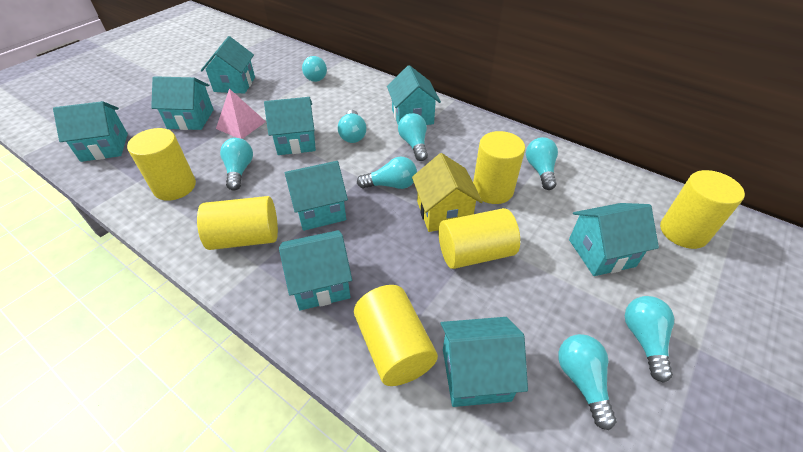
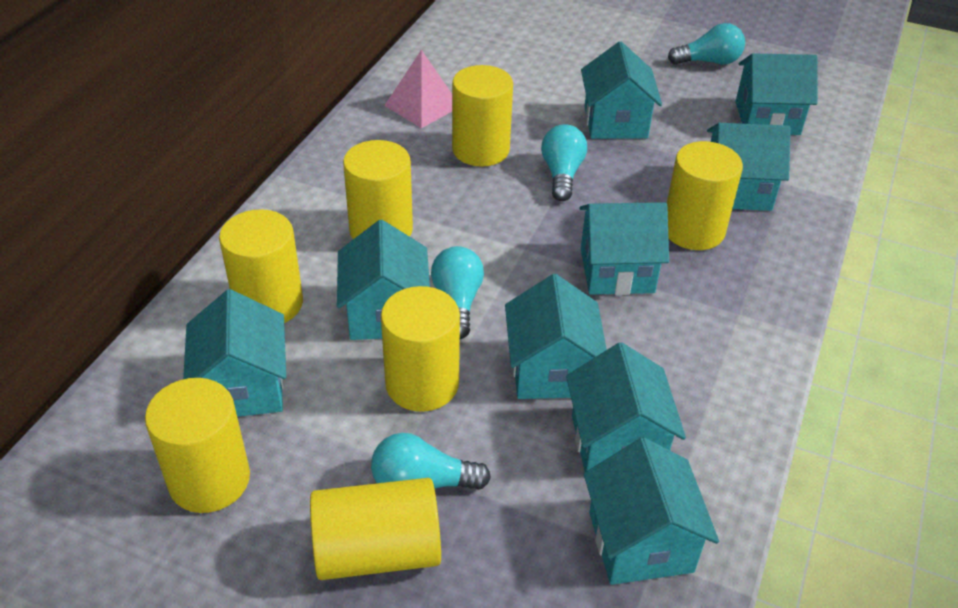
turquoise light bulb: 8 -> 4
yellow cylinder: 6 -> 7
yellow house: 1 -> 0

